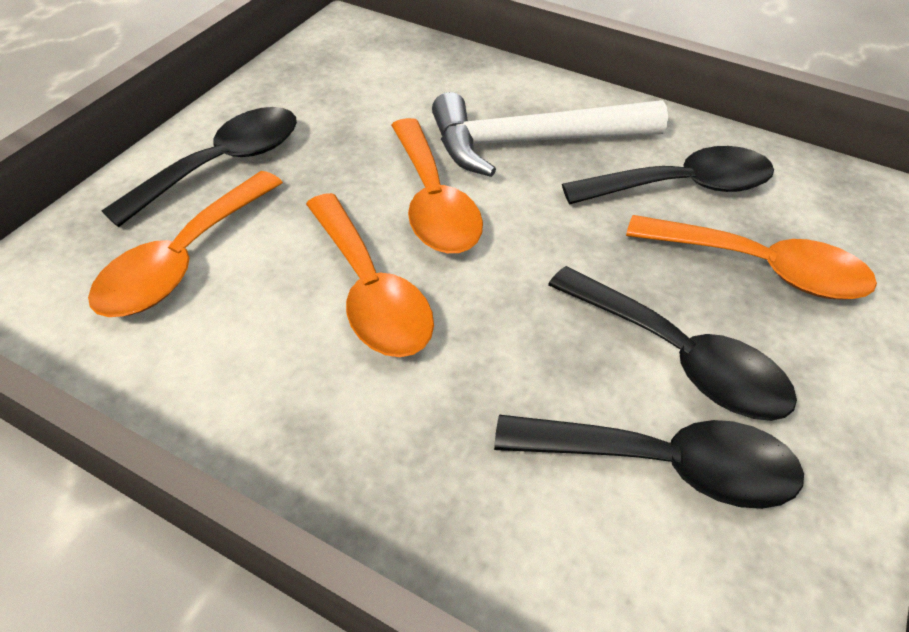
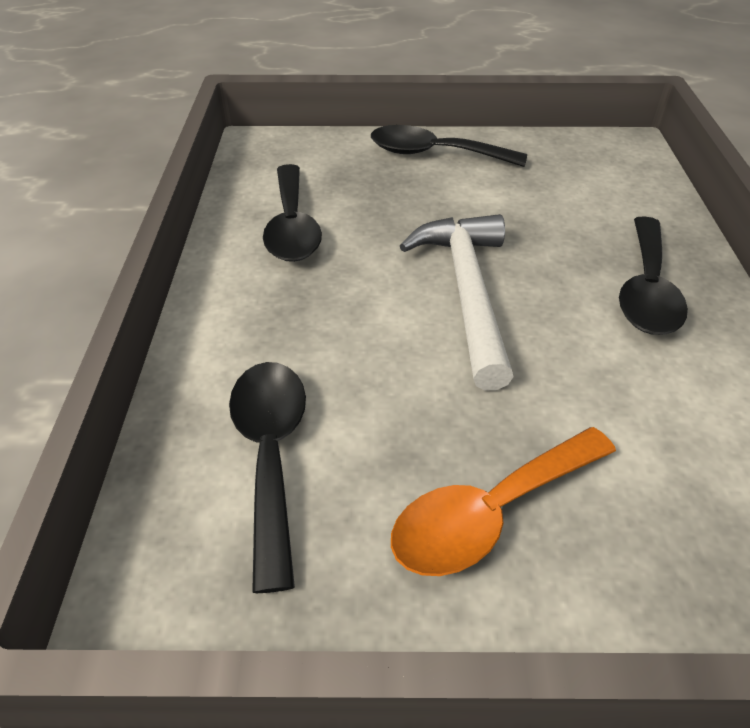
orange spoon: 4 -> 1

